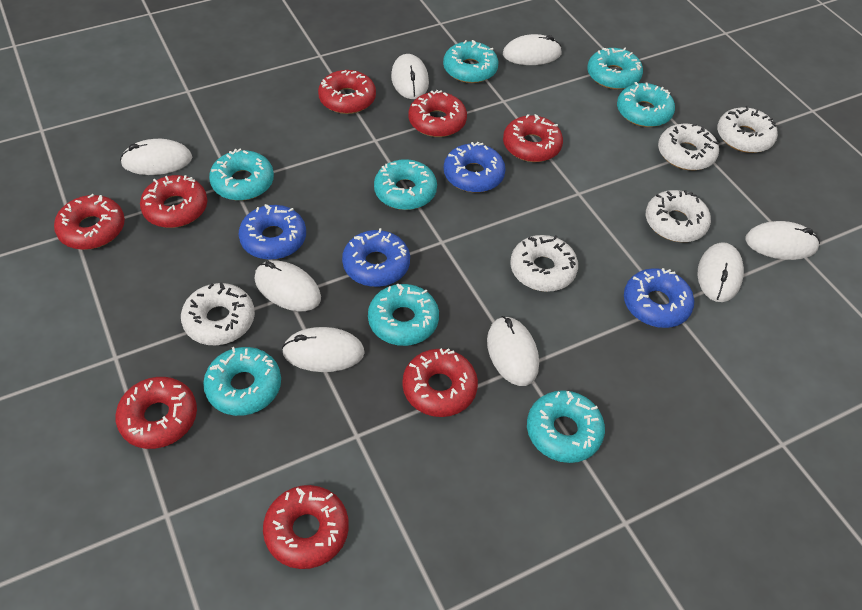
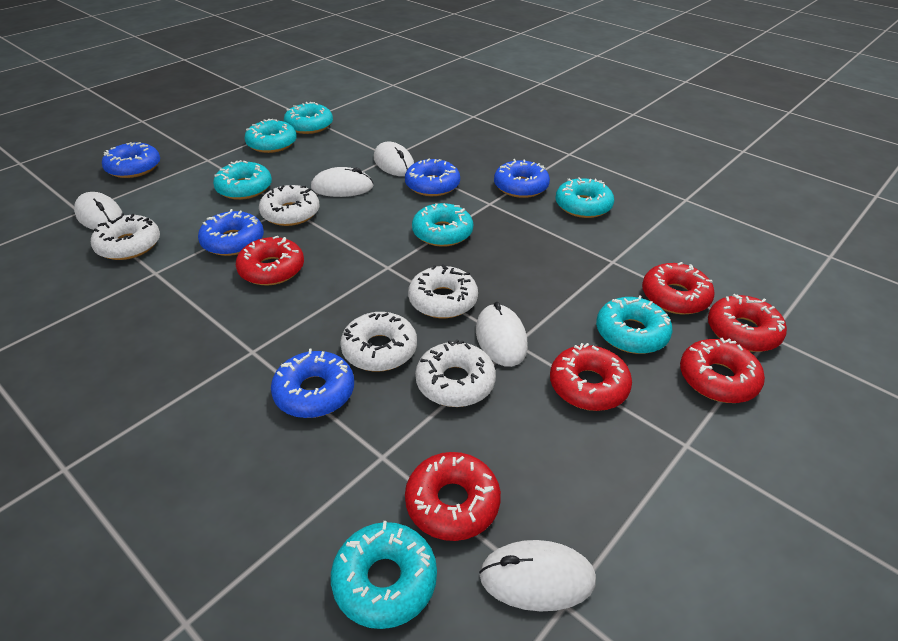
blue donut: 4 -> 5
red donut: 8 -> 6
turquoise donut: 8 -> 7
white mouse: 8 -> 5

